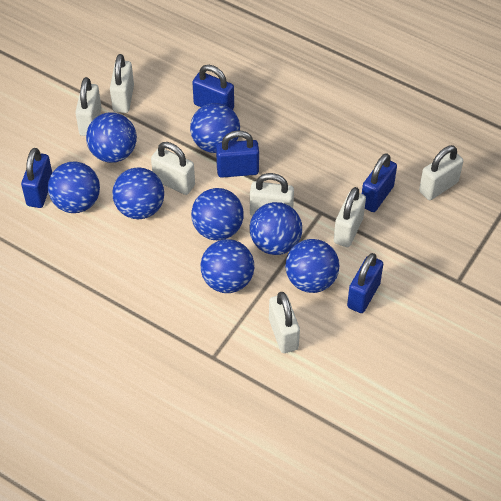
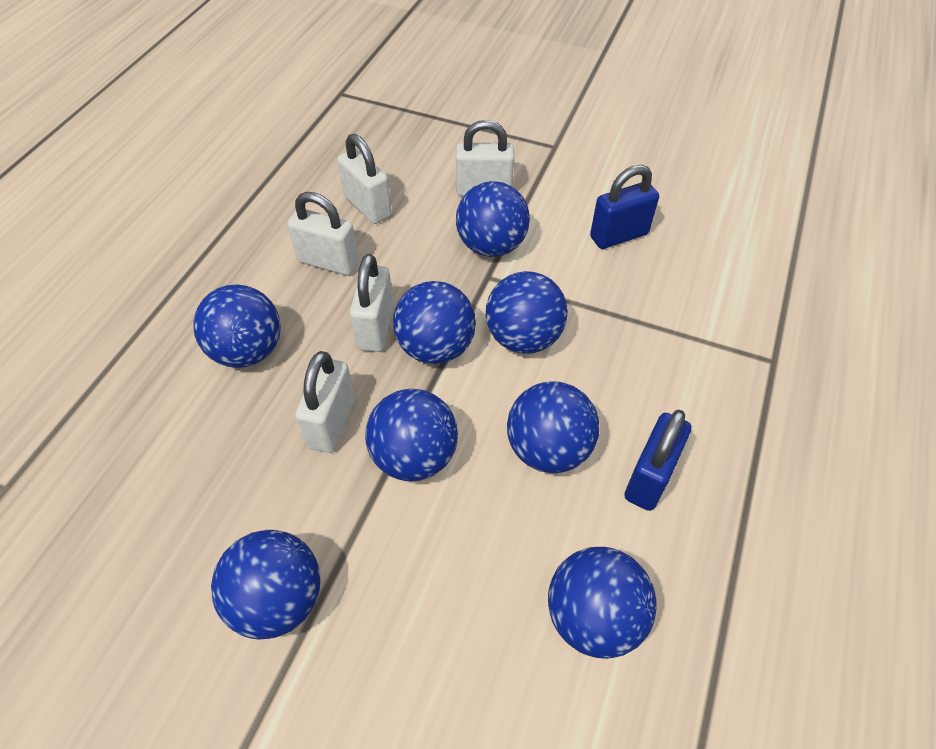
blue padlock: 5 -> 2
white padlock: 7 -> 5

